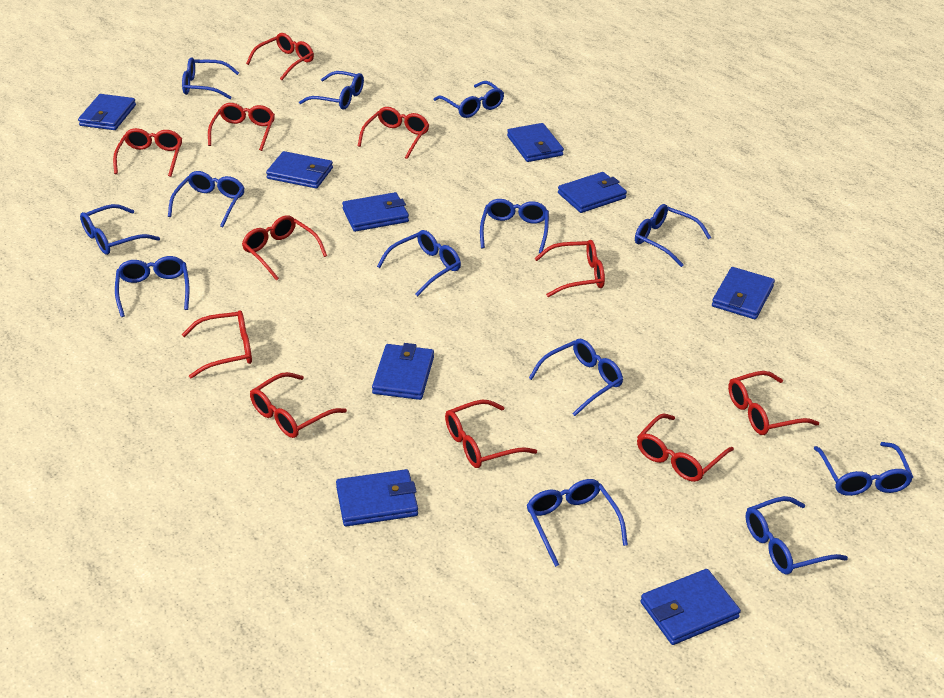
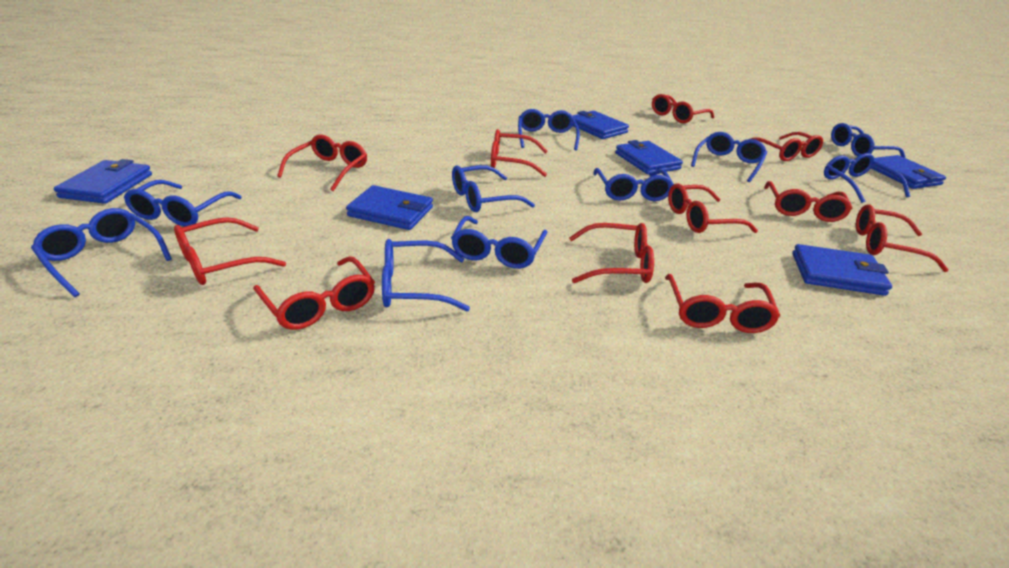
blue glasses: 13 -> 10
blue wallet: 9 -> 6

